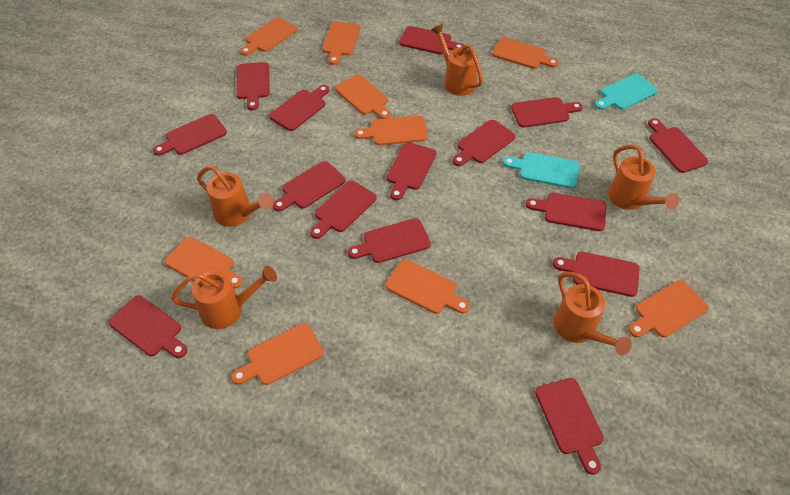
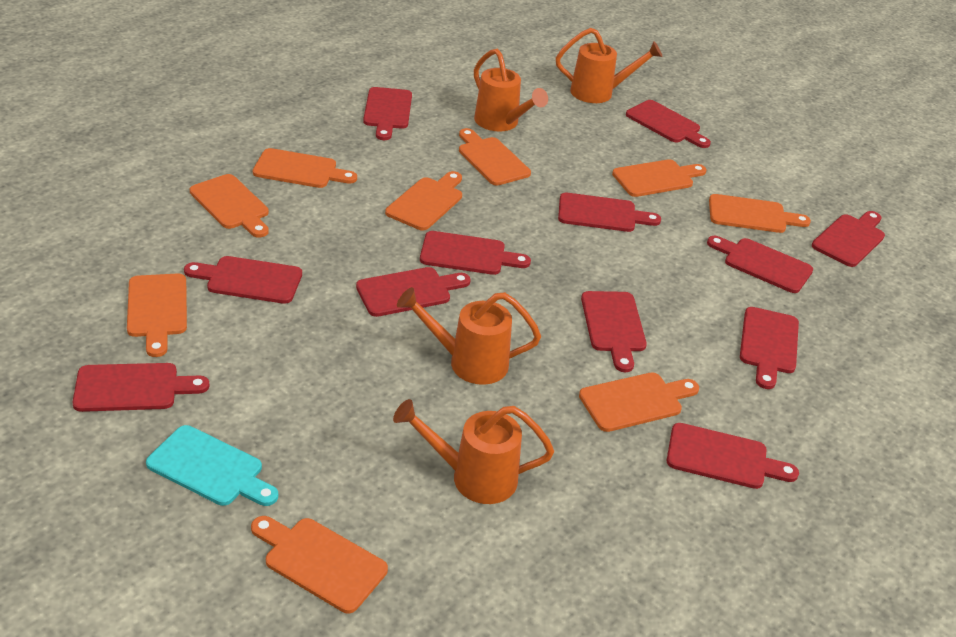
orange watering can: 5 -> 4
red cutting board: 15 -> 12
turquoise cutting board: 2 -> 1

